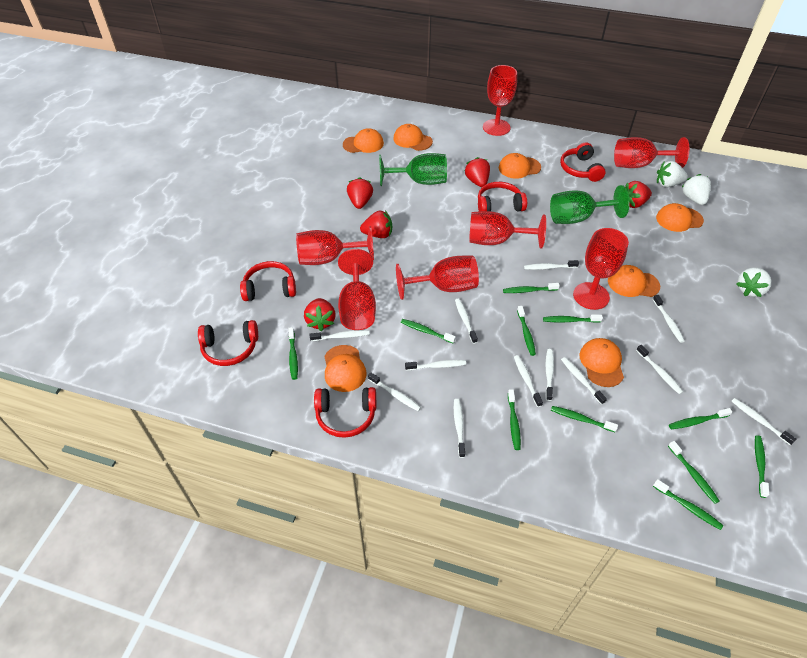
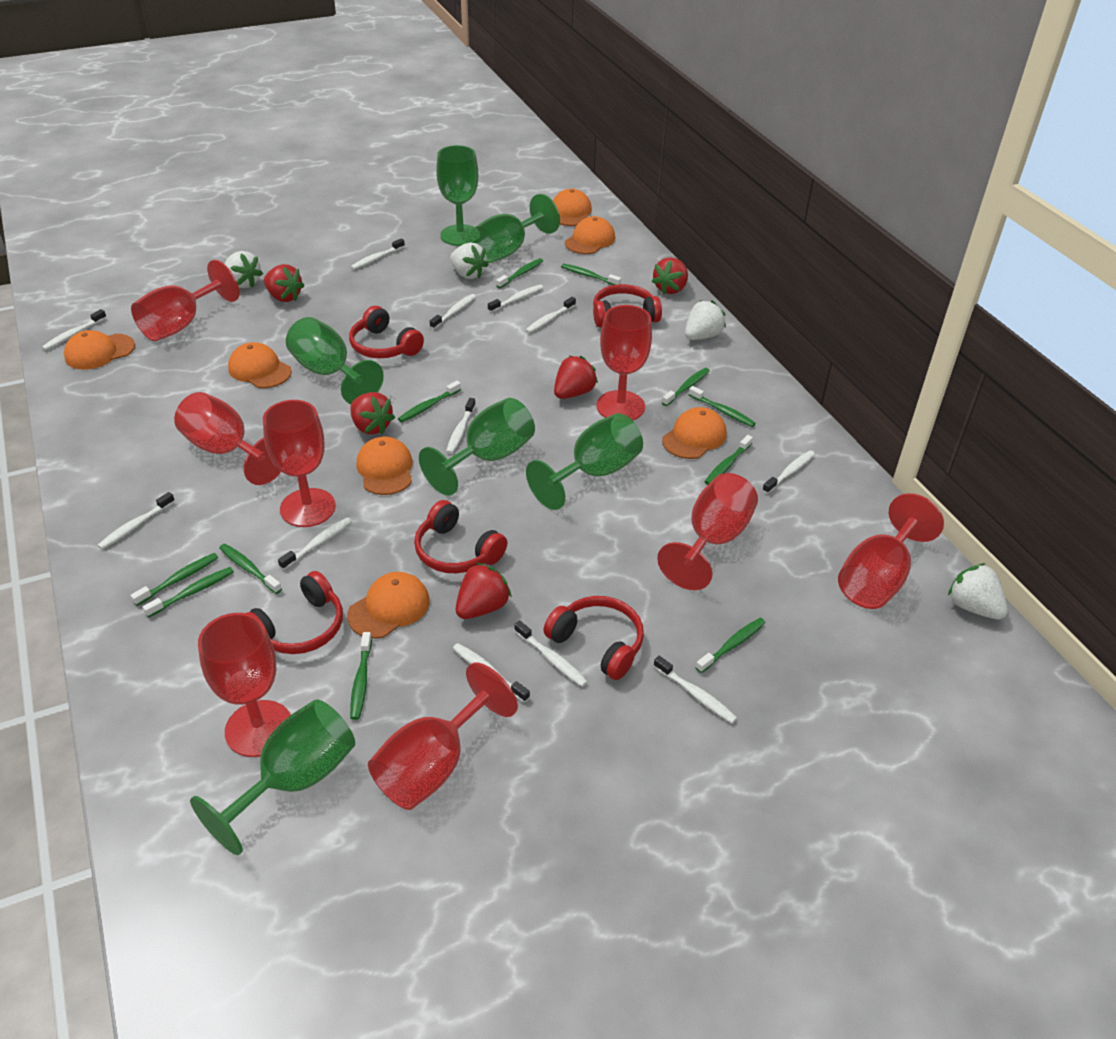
green goblet: 2 -> 6
red goblet: 7 -> 8
white strawberry: 3 -> 4

